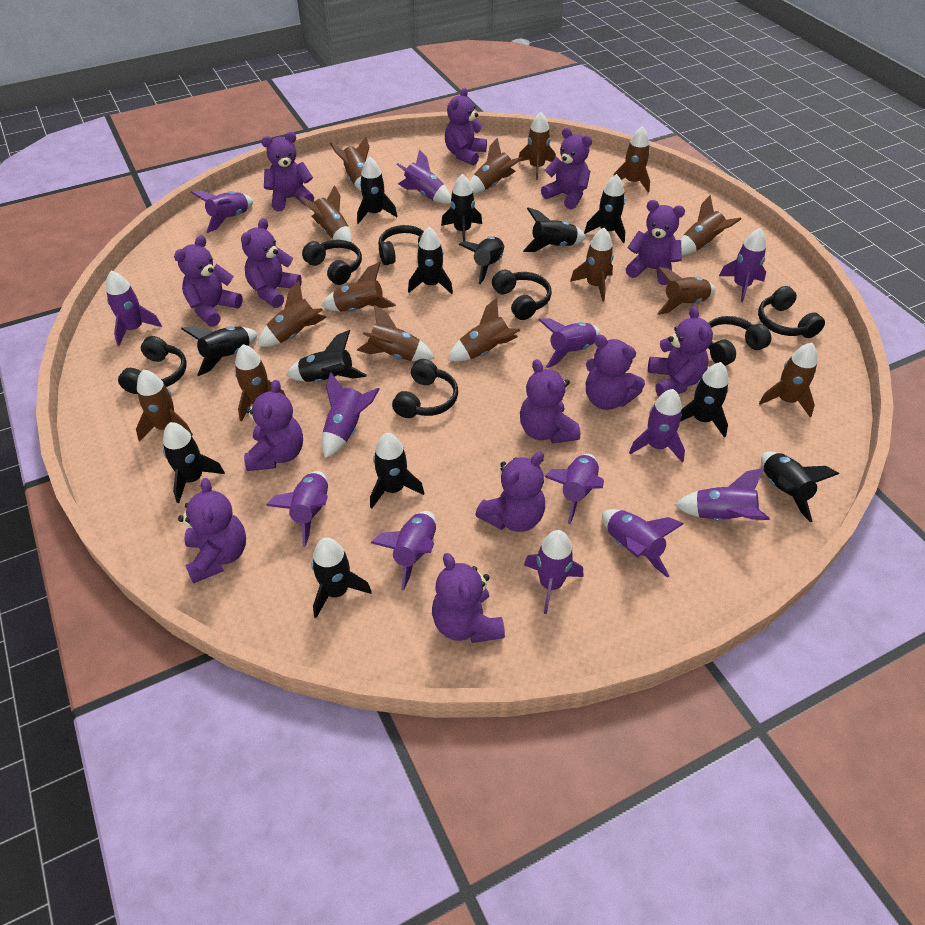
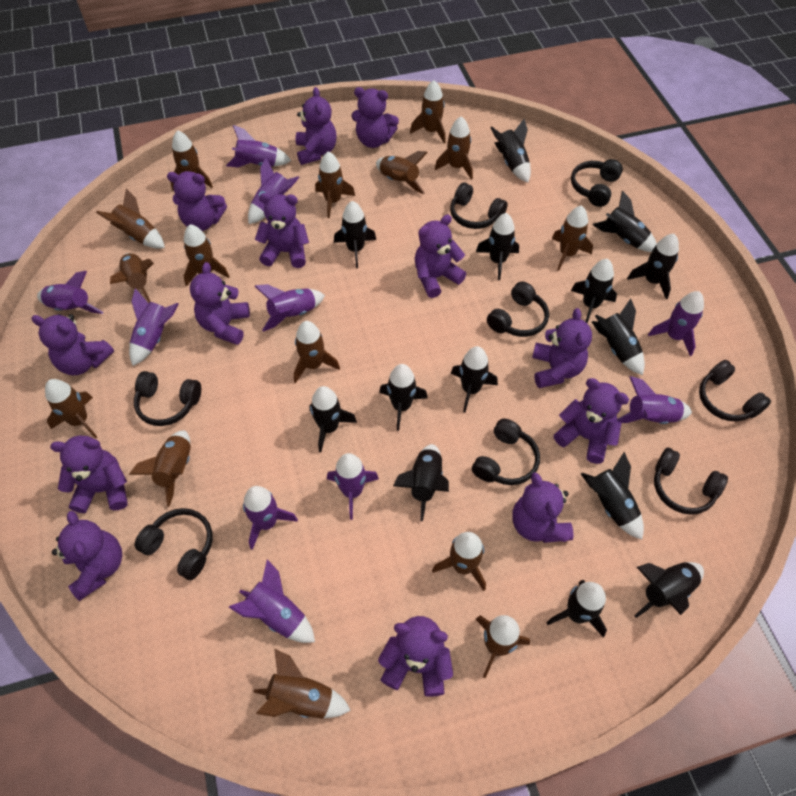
black headphones: 7 -> 8
black rocket: 13 -> 14
purple rocket: 13 -> 10

